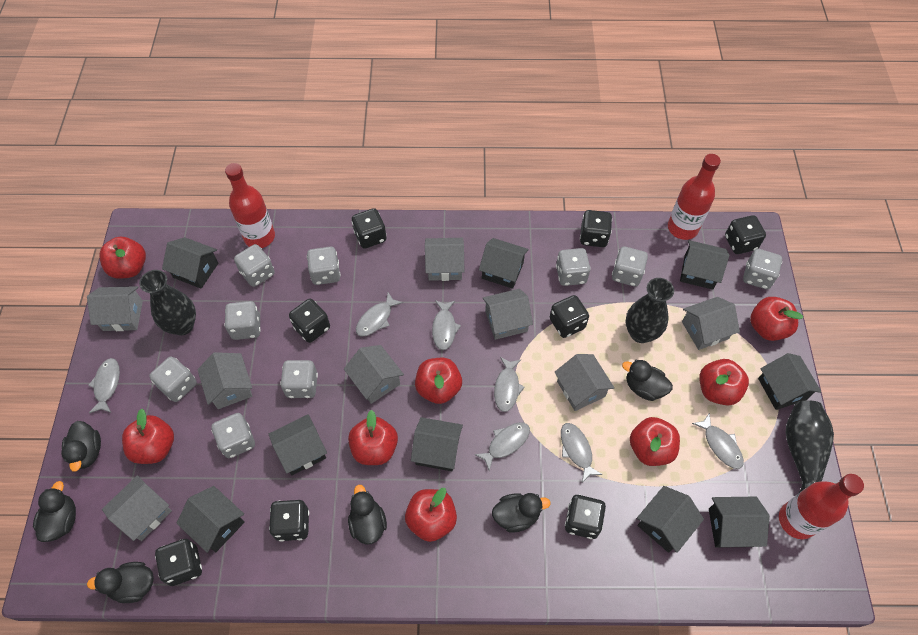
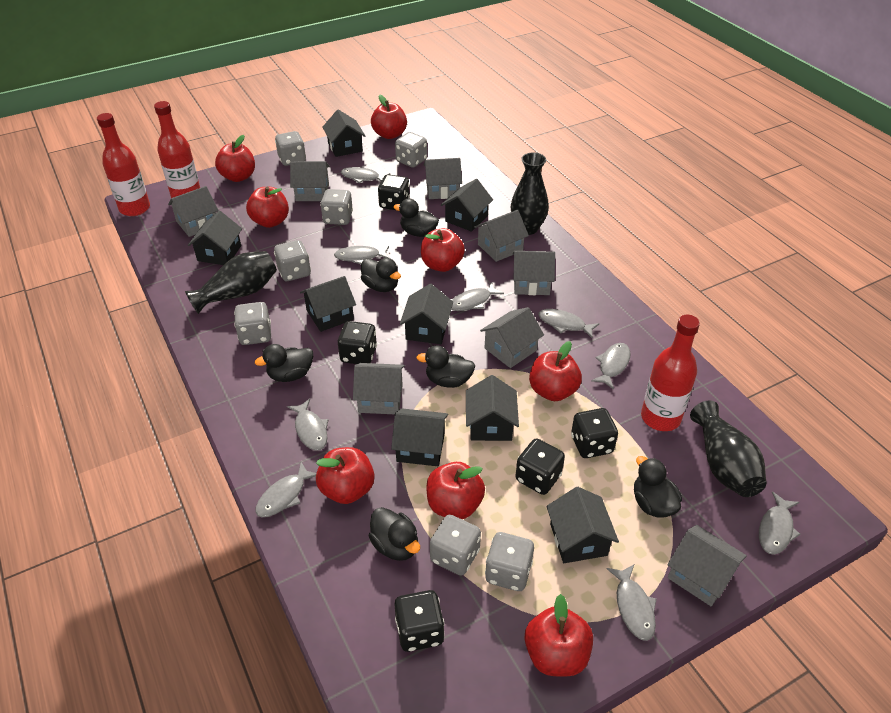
black dice: 8 -> 5
black house: 9 -> 8
grey dice: 9 -> 7
grey fish: 7 -> 9

